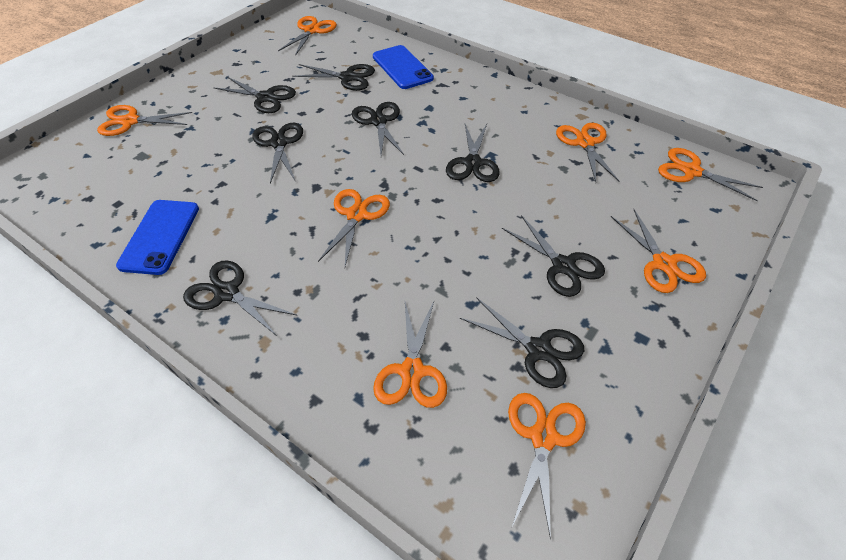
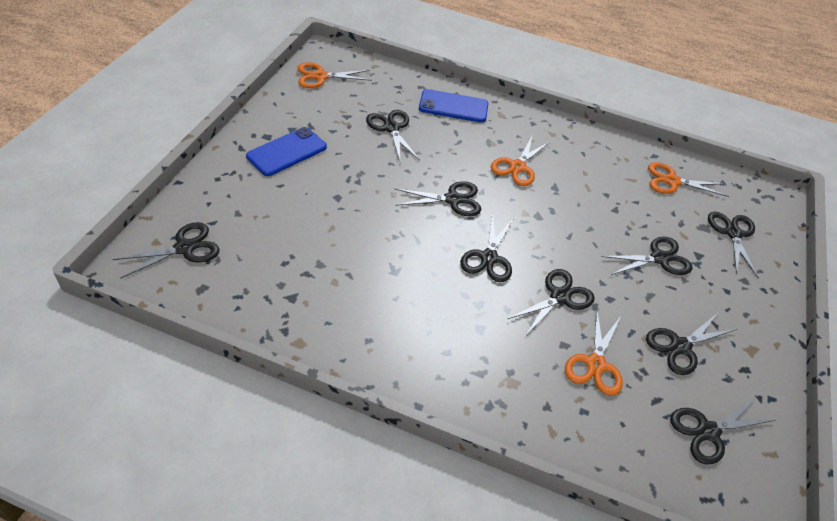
black scissors: 8 -> 9
orange scissors: 8 -> 4

